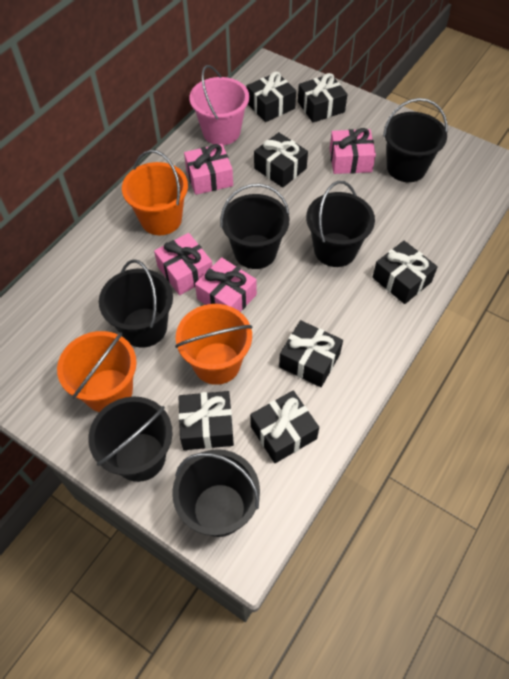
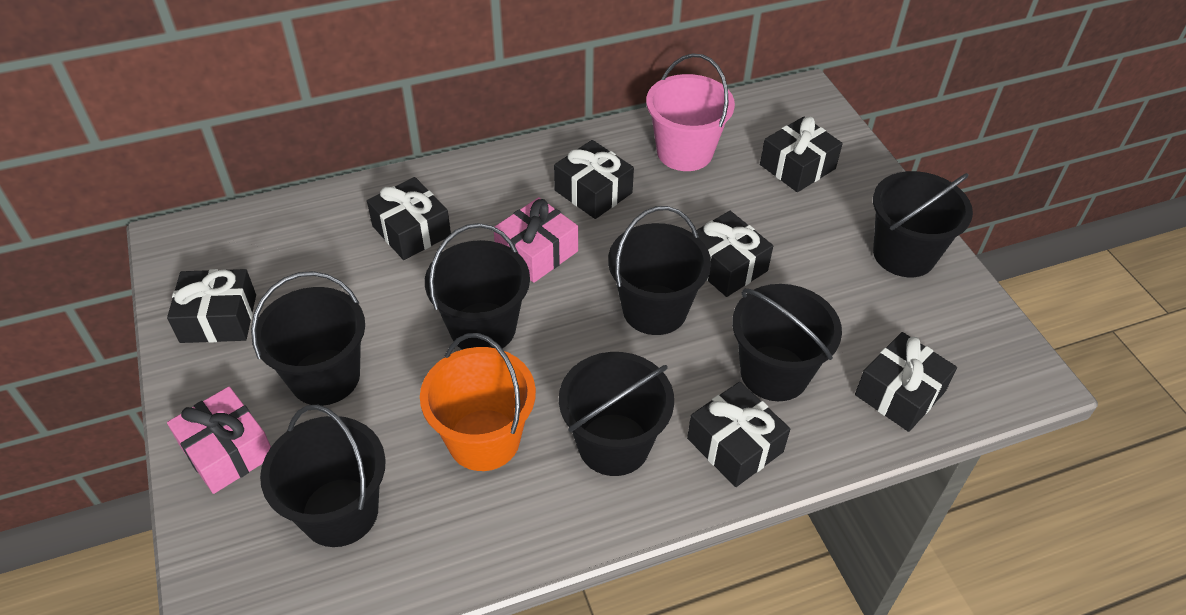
black bucket: 6 -> 7
orange bucket: 3 -> 1
pink gift: 4 -> 2

